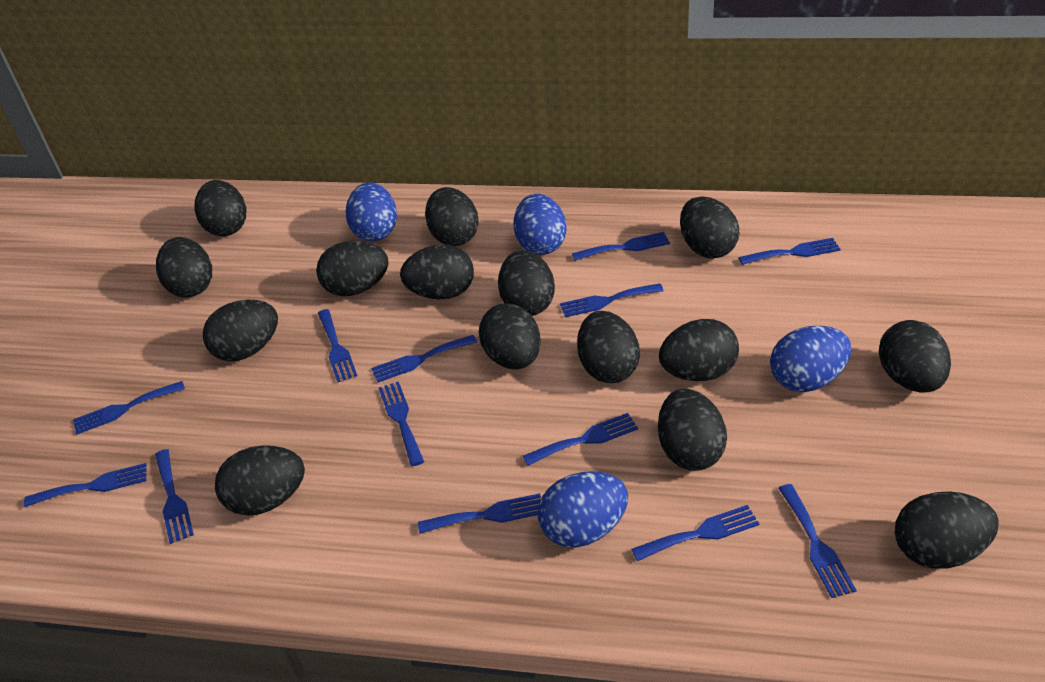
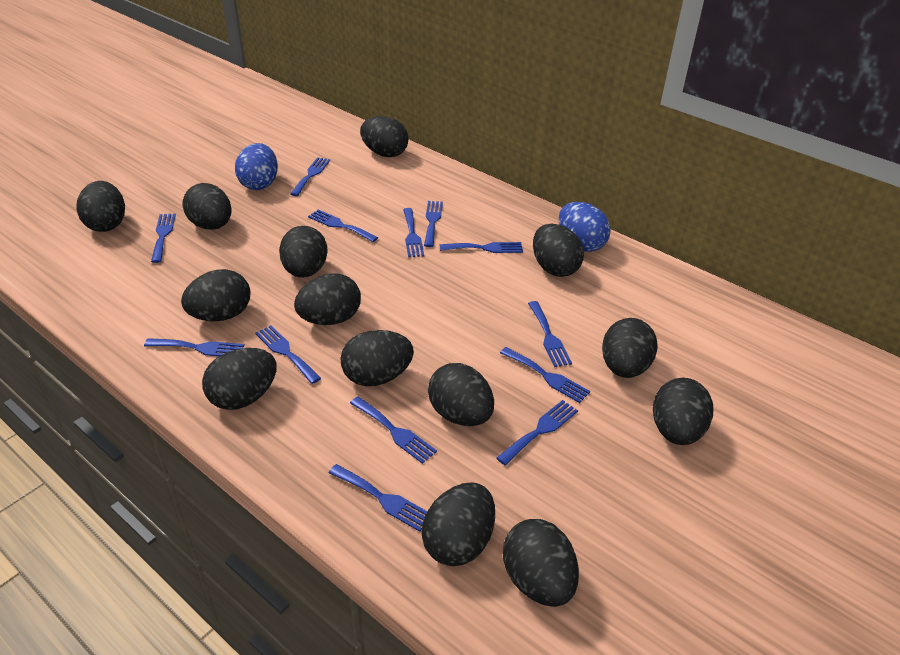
black egg: 15 -> 14
blue egg: 4 -> 2

